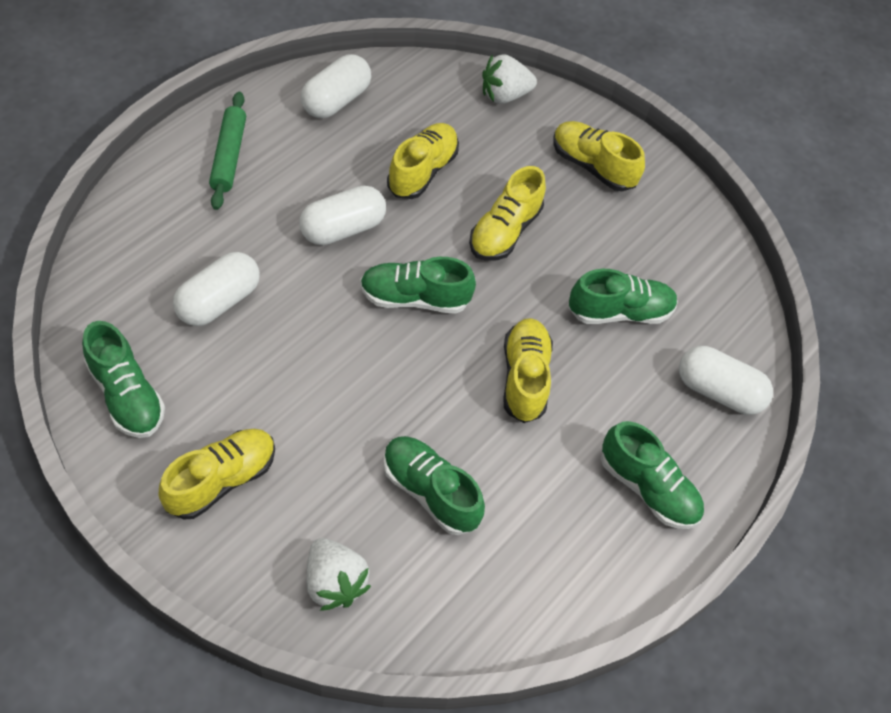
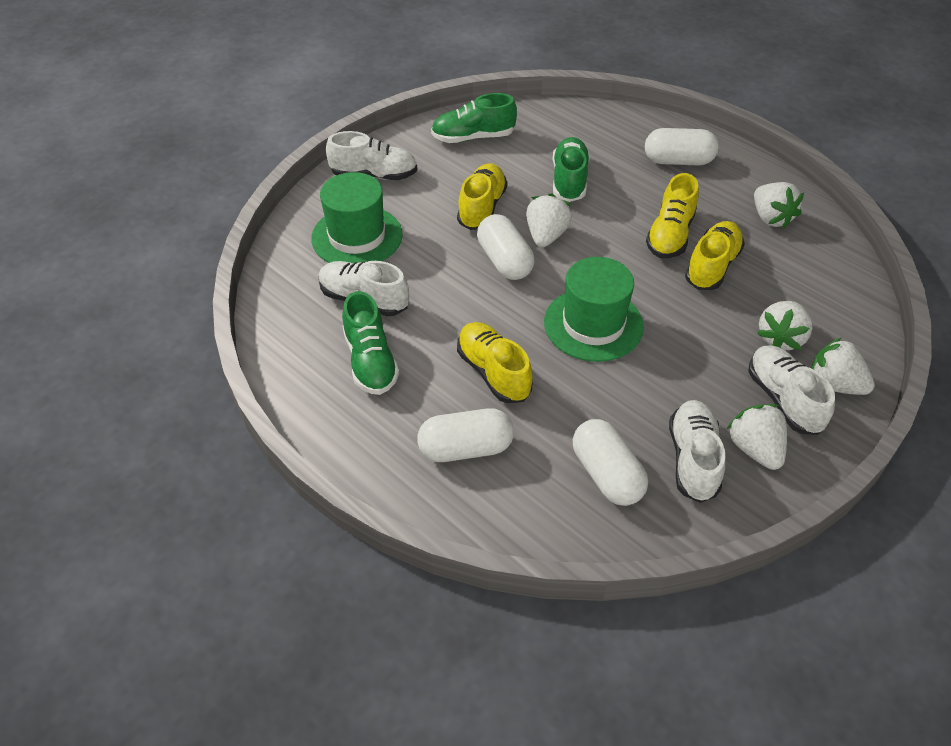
green hat: 0 -> 2
green rolling pin: 1 -> 0
green shoe: 5 -> 3
white shoe: 0 -> 4
white strawberry: 2 -> 5
yellow shoe: 5 -> 4

